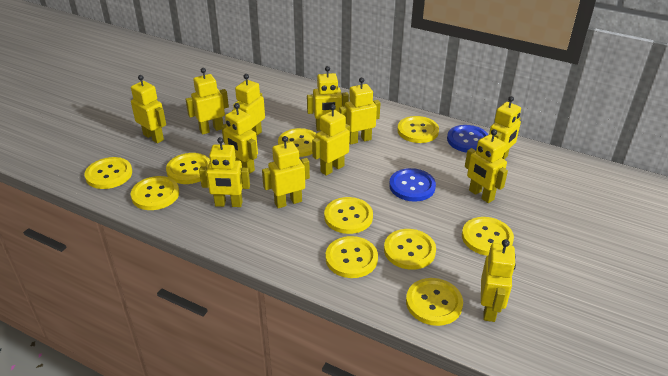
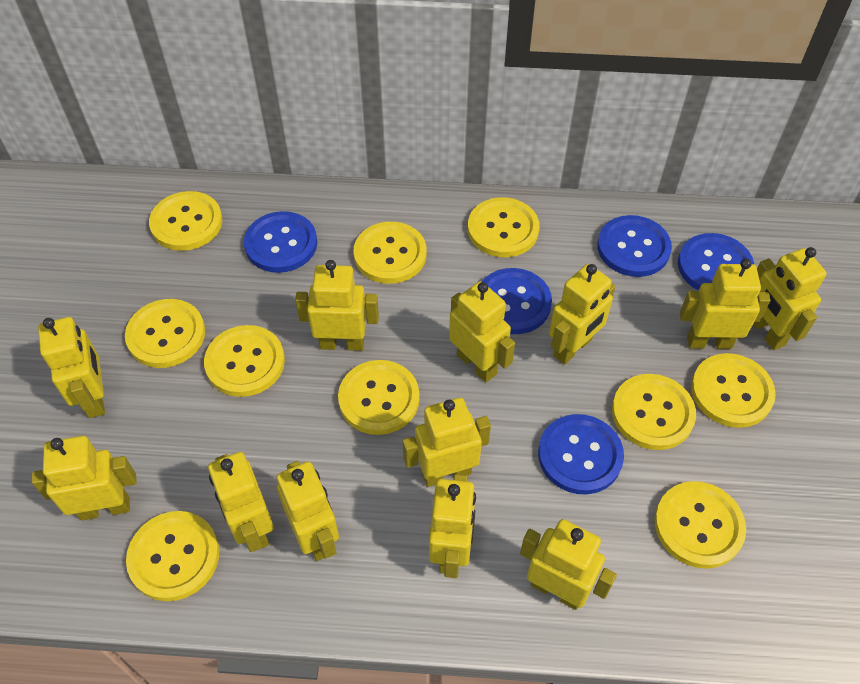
blue button: 2 -> 5

